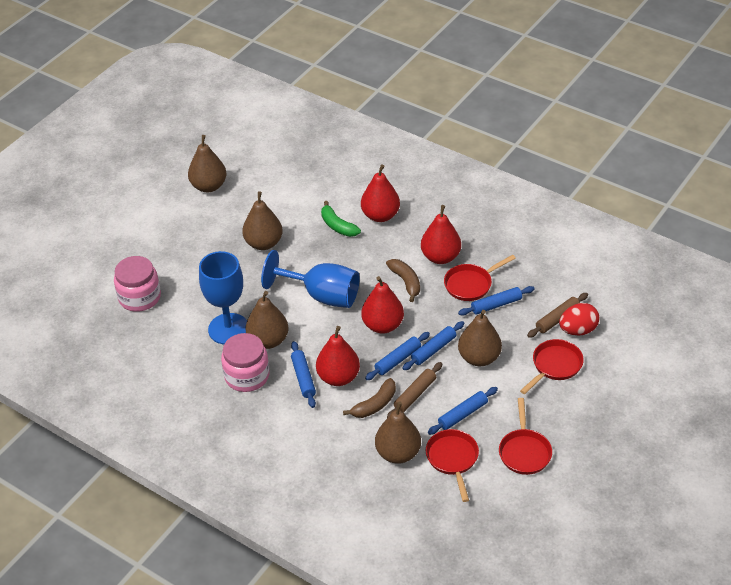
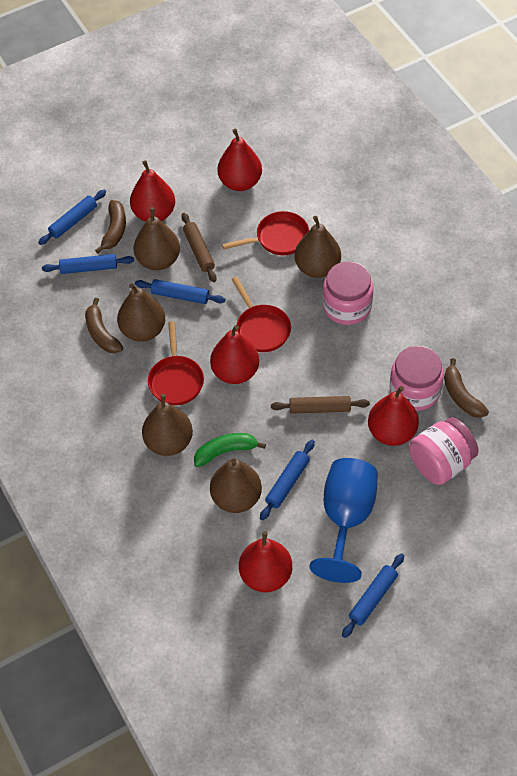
blue goblet: 2 -> 1
brown banana: 2 -> 3
pink jar: 2 -> 3
red egg: 1 -> 0
red pan: 4 -> 3
red pear: 4 -> 5

